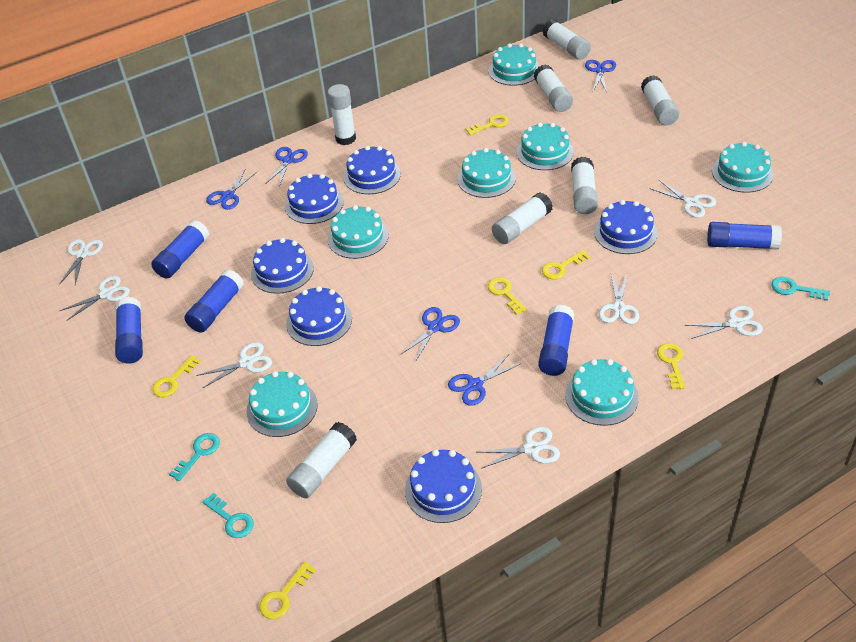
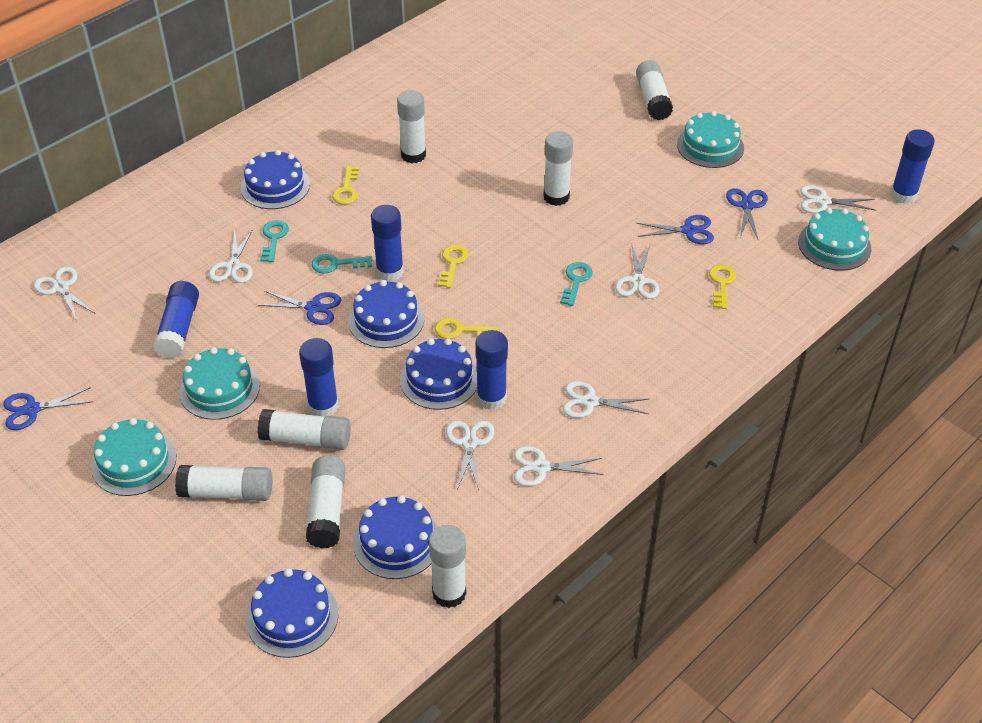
blue cake: 6 -> 5
blue scissors: 5 -> 4
turquoise cake: 7 -> 4
yellow key: 6 -> 4

